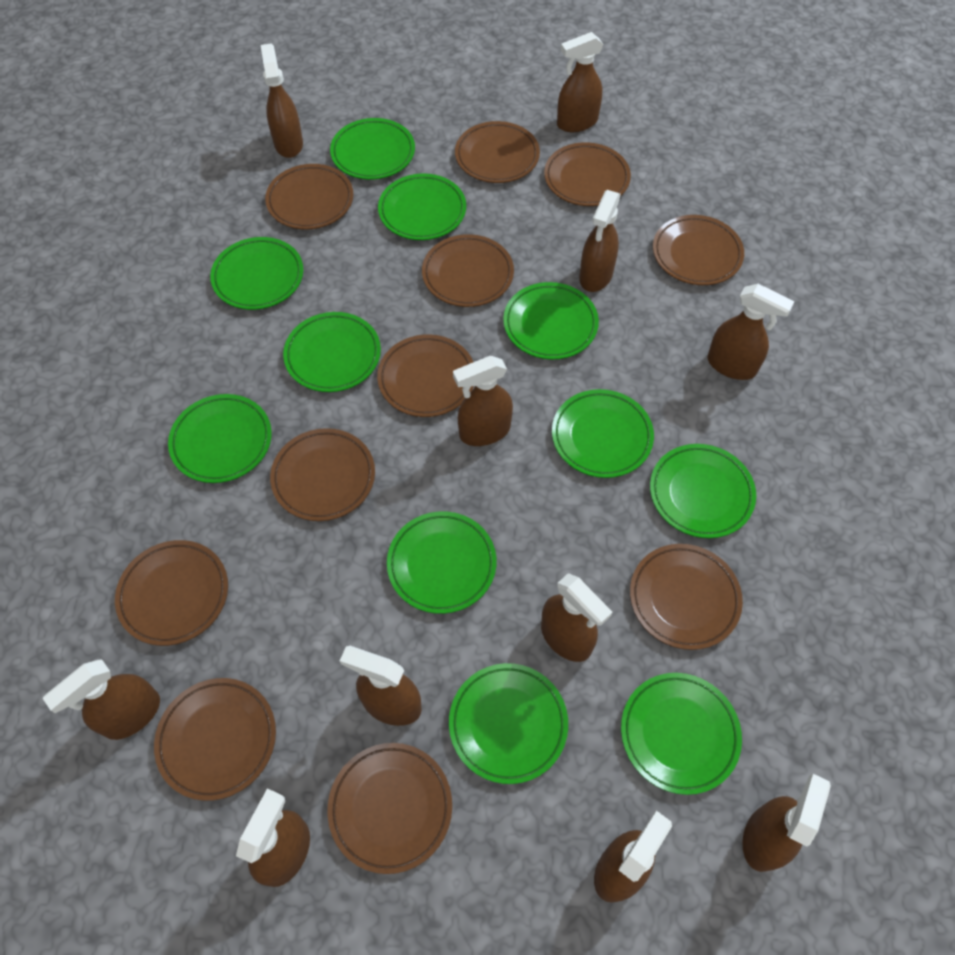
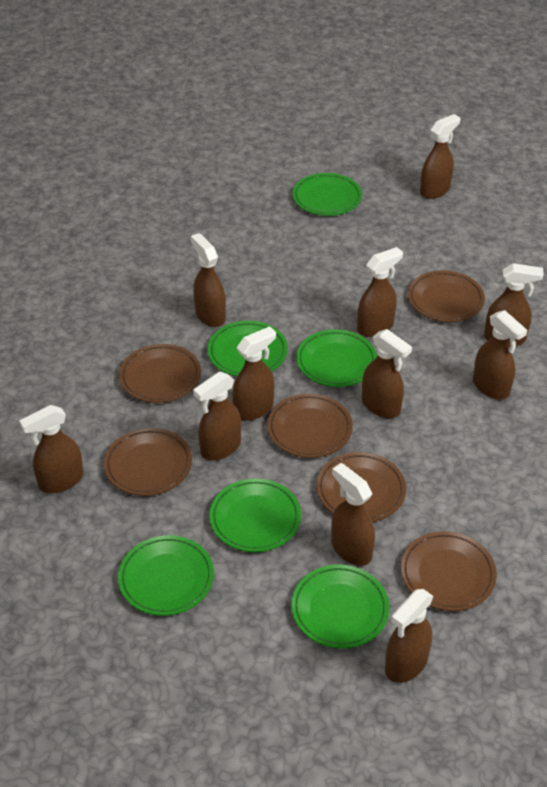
brown plate: 11 -> 6
green plate: 11 -> 6

